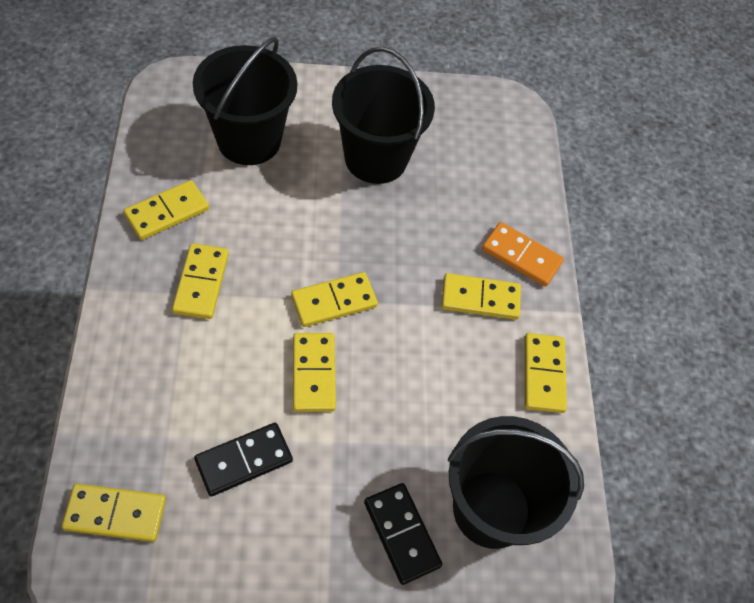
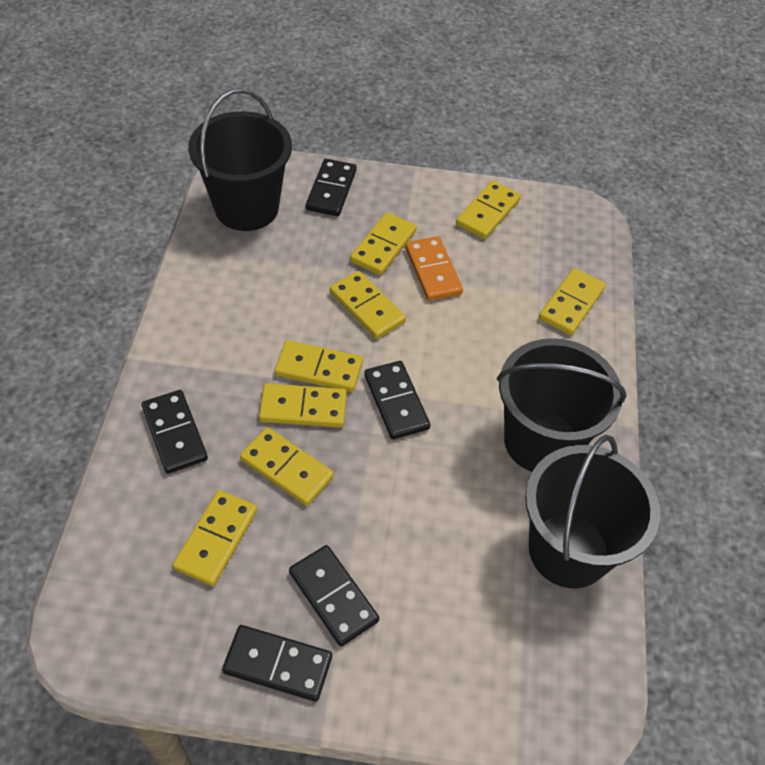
black domino: 2 -> 5
yellow domino: 7 -> 8

